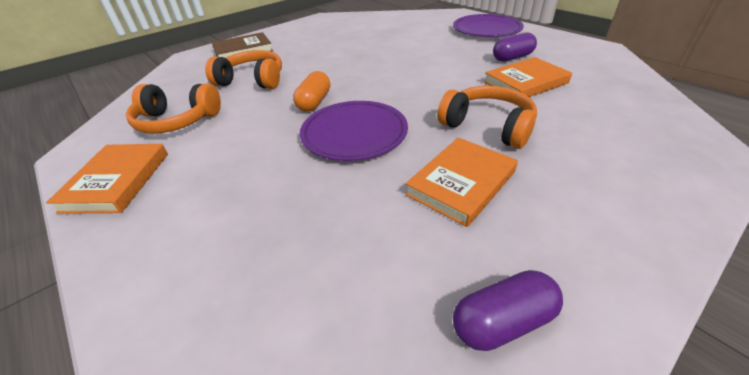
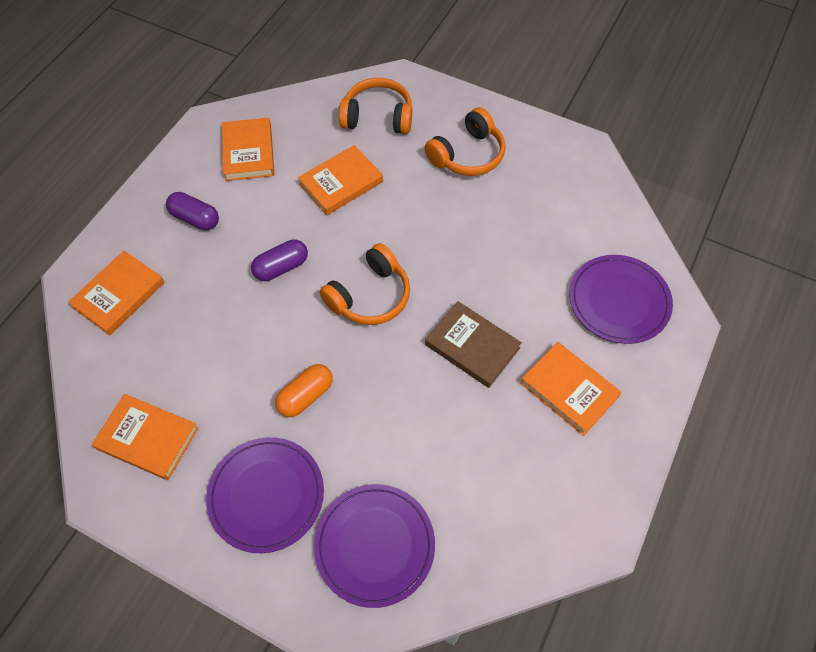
orange book: 3 -> 5
purple plate: 2 -> 3

